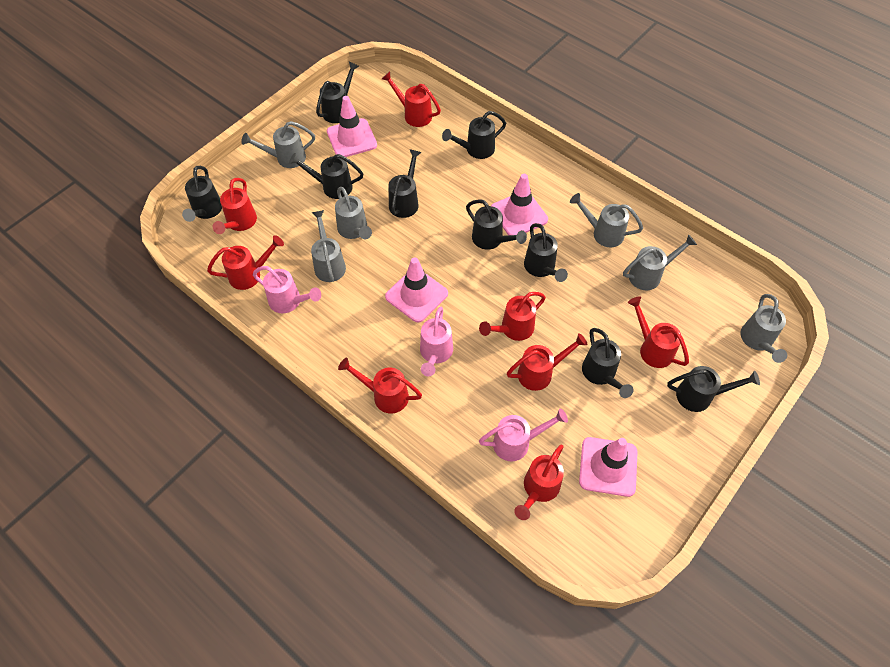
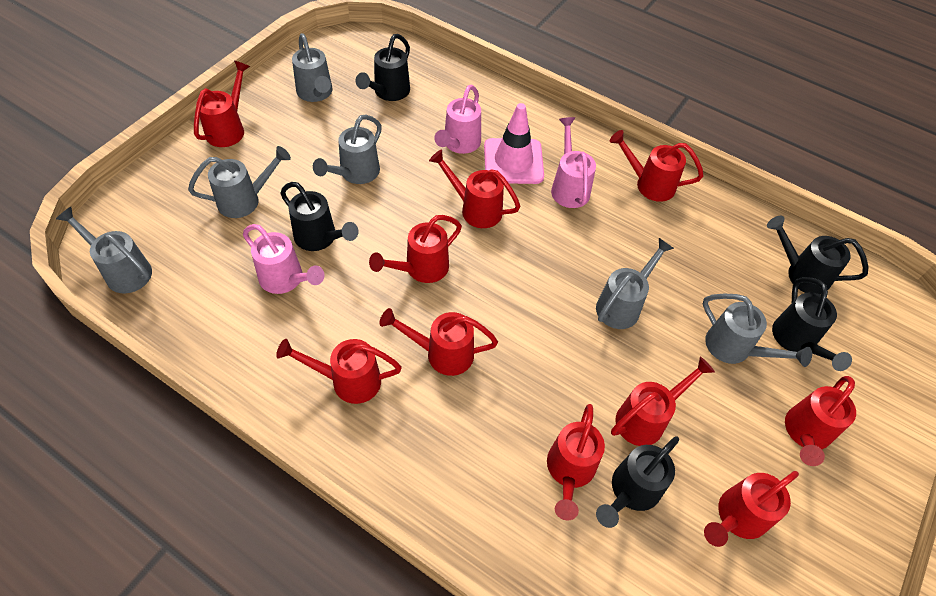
black watering can: 9 -> 5
pink traffic cone: 4 -> 1
red watering can: 8 -> 10

